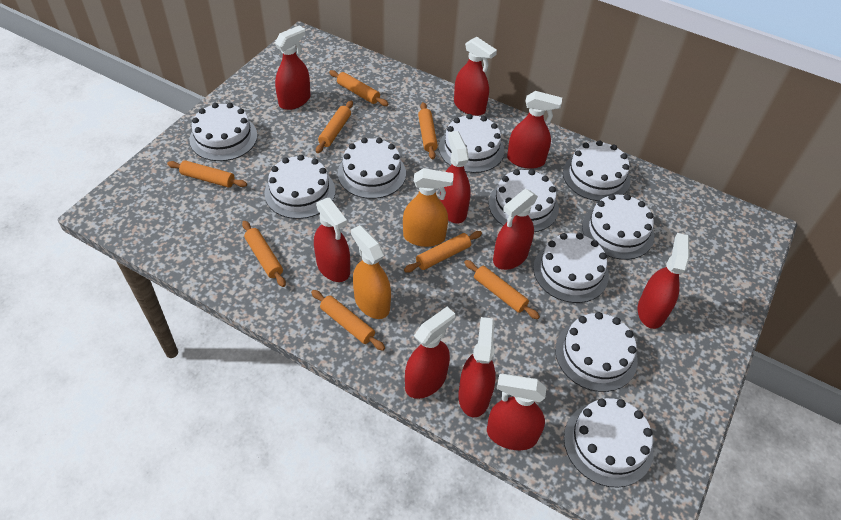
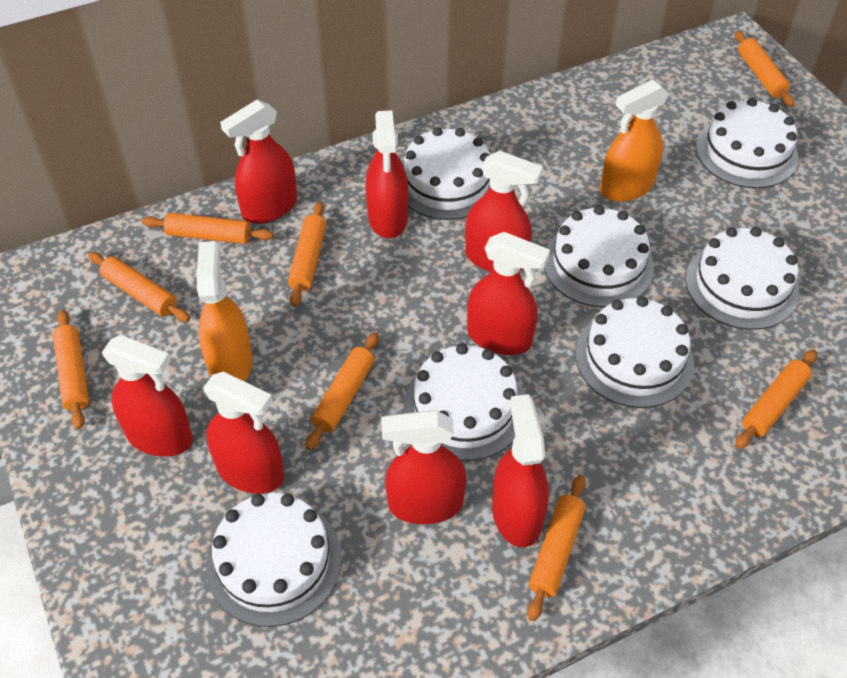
red spray bottle: 10 -> 8
white cake: 10 -> 7

